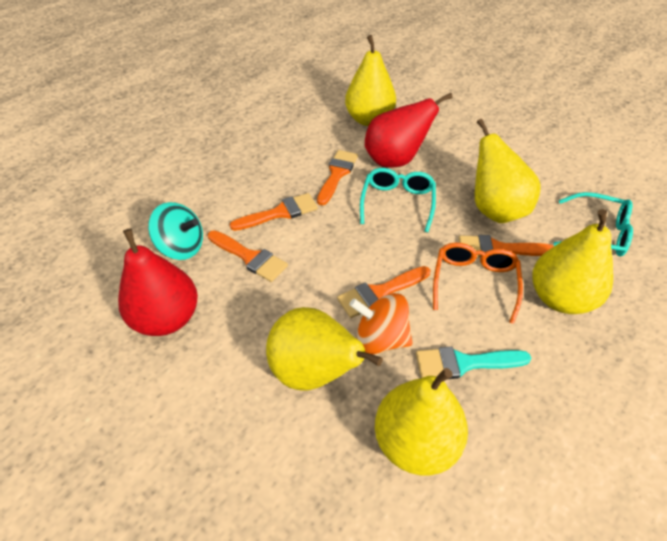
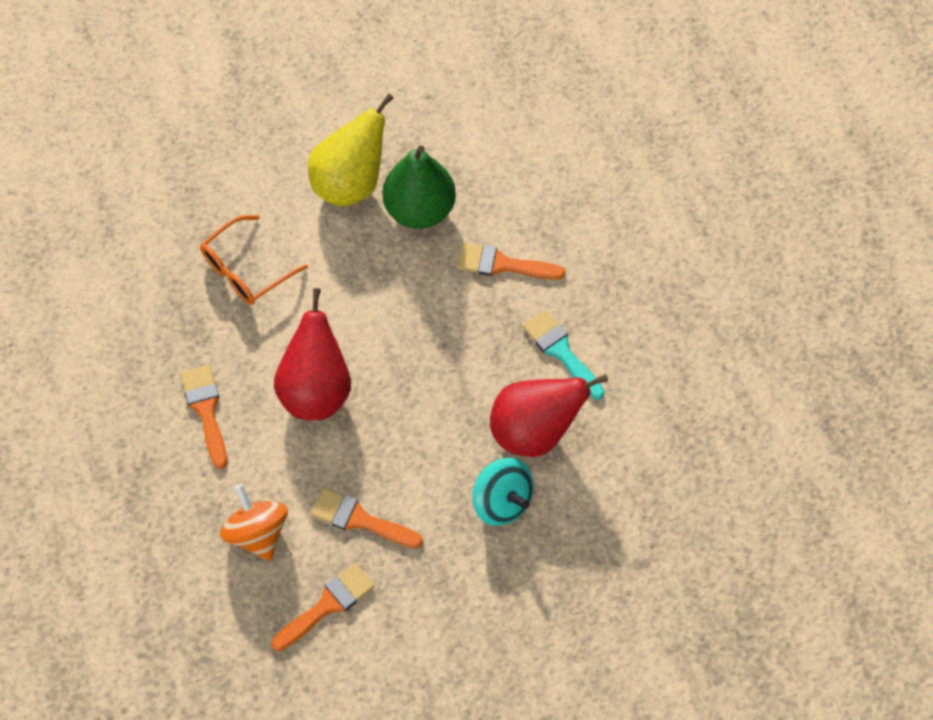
green pear: 0 -> 1
orange brush: 5 -> 4
turquoise glasses: 2 -> 0
yellow pear: 5 -> 1

